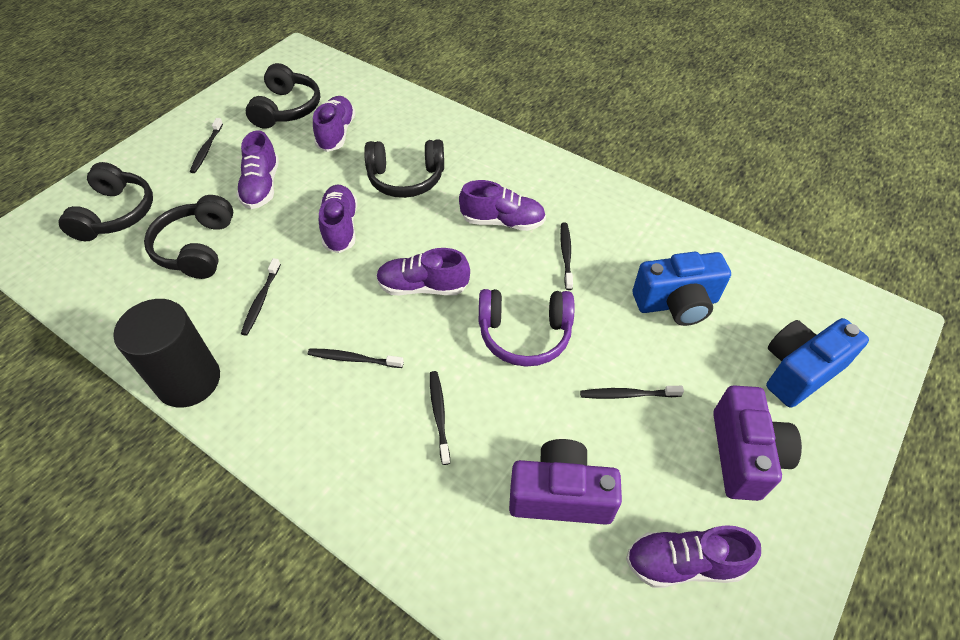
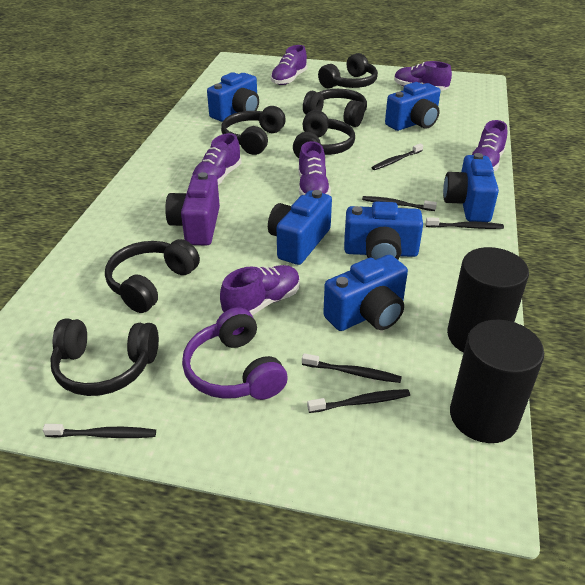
black cylinder: 1 -> 2
black headphones: 4 -> 6
blue camera: 2 -> 6
purple camera: 2 -> 1

